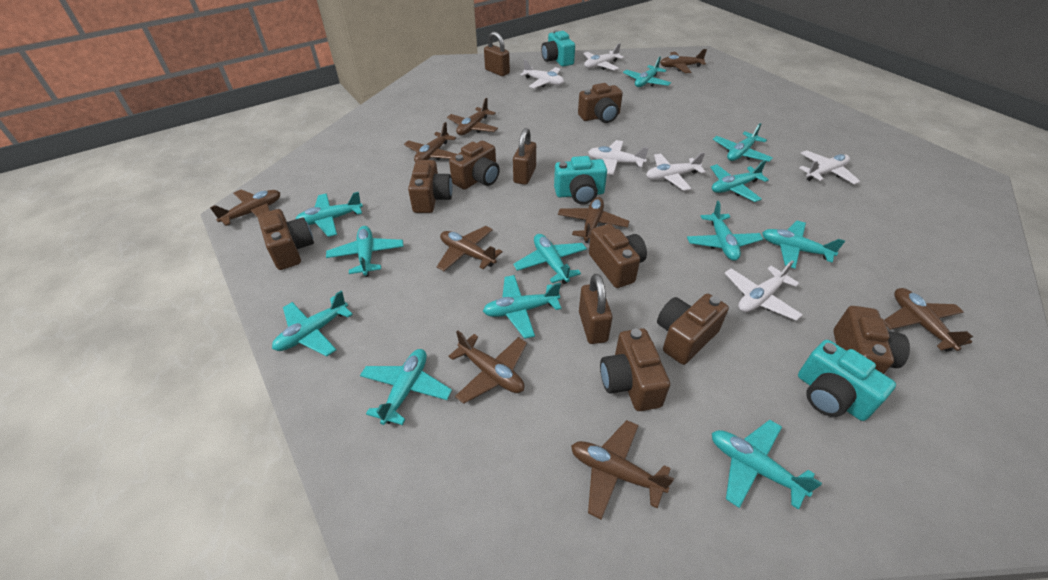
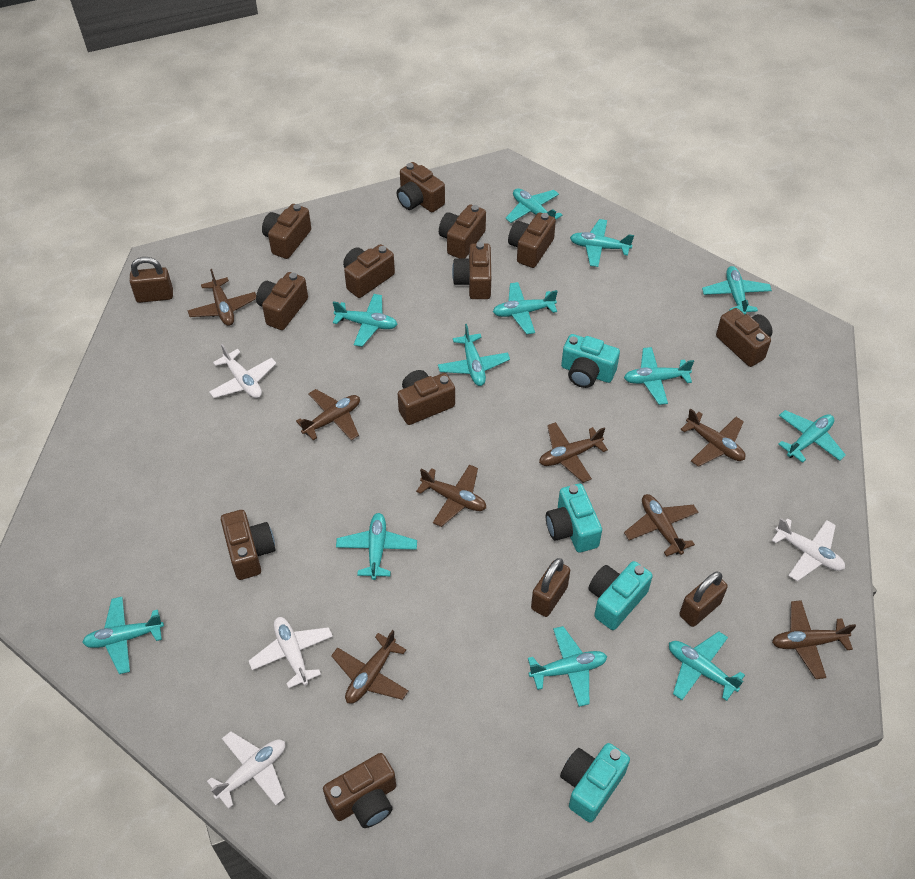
brown camera: 8 -> 11
brown plane: 9 -> 8
turquoise camera: 3 -> 4
white plane: 6 -> 4

